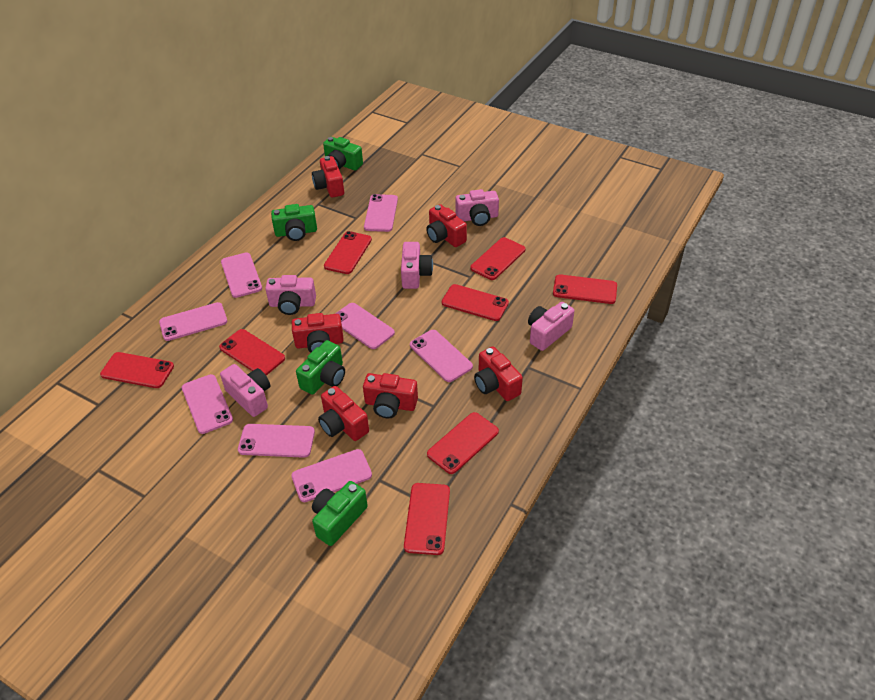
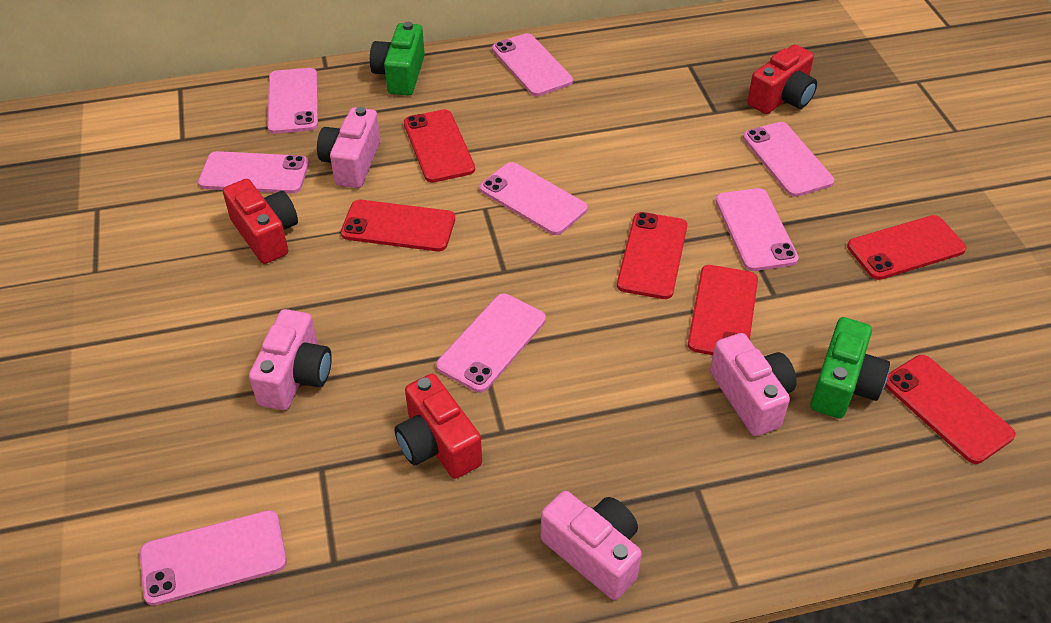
green camera: 4 -> 2
pink camera: 5 -> 4
red camera: 6 -> 3
red phone: 8 -> 6

